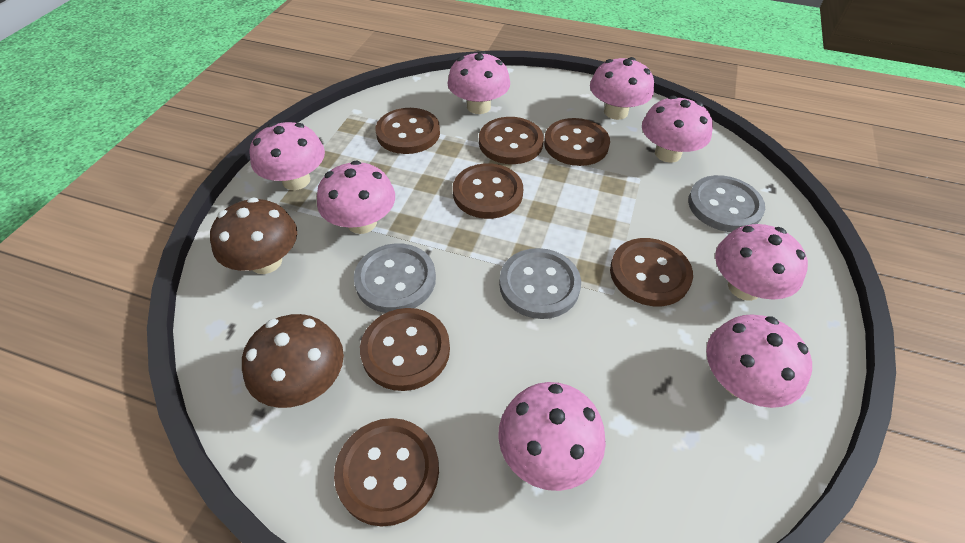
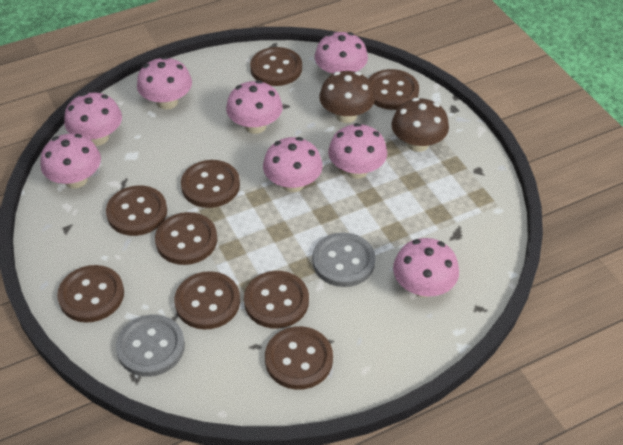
brown button: 7 -> 9
grey button: 3 -> 2

